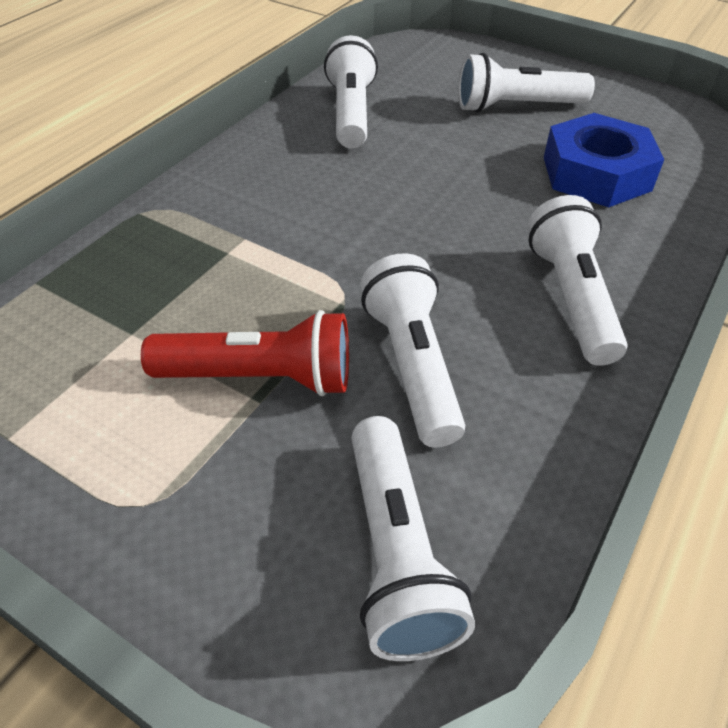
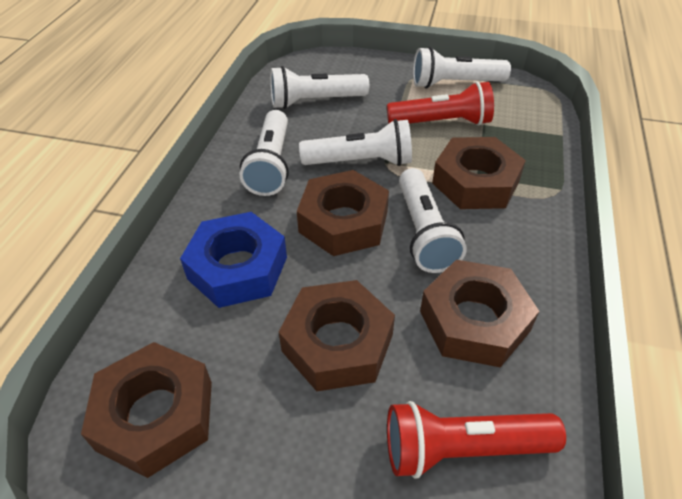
brown nut: 0 -> 5
red flashlight: 1 -> 2

